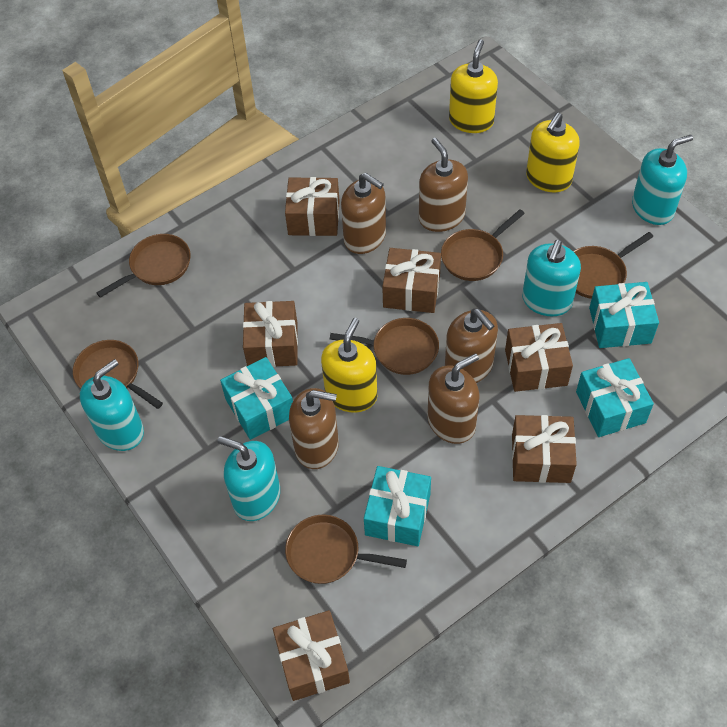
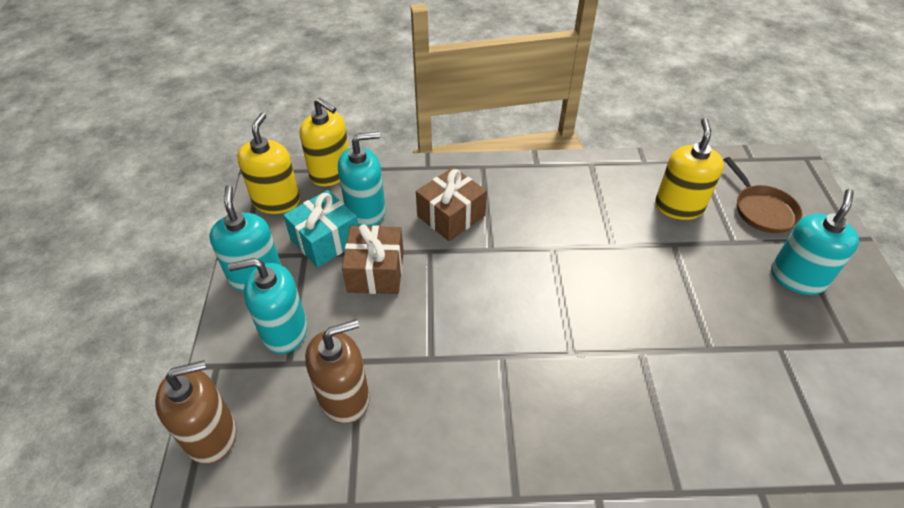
brown gift: 6 -> 2
brown pan: 6 -> 1
brown soap dispenser: 5 -> 2
turquoise gift: 4 -> 1

